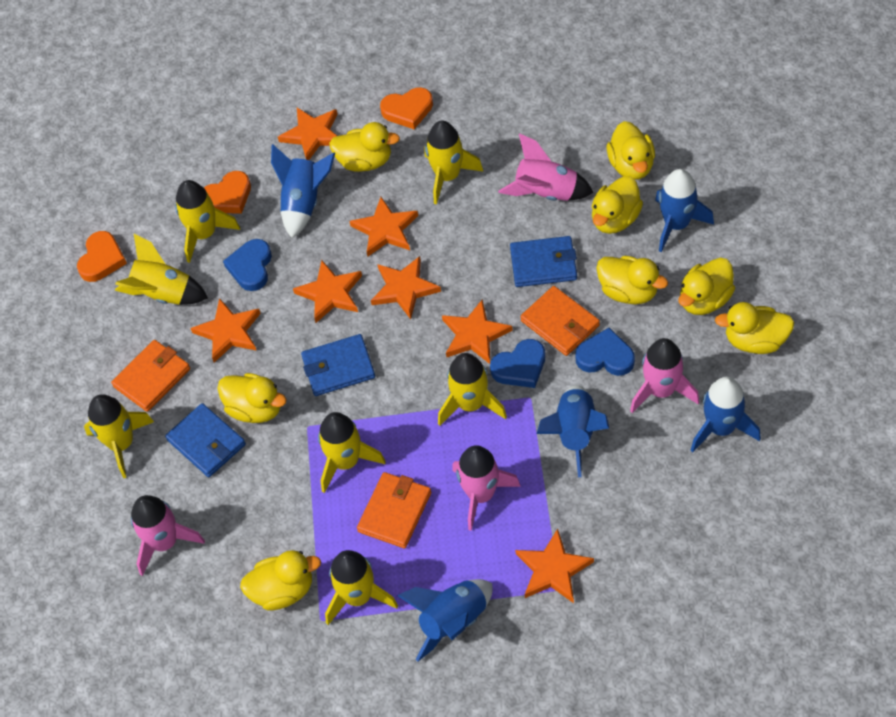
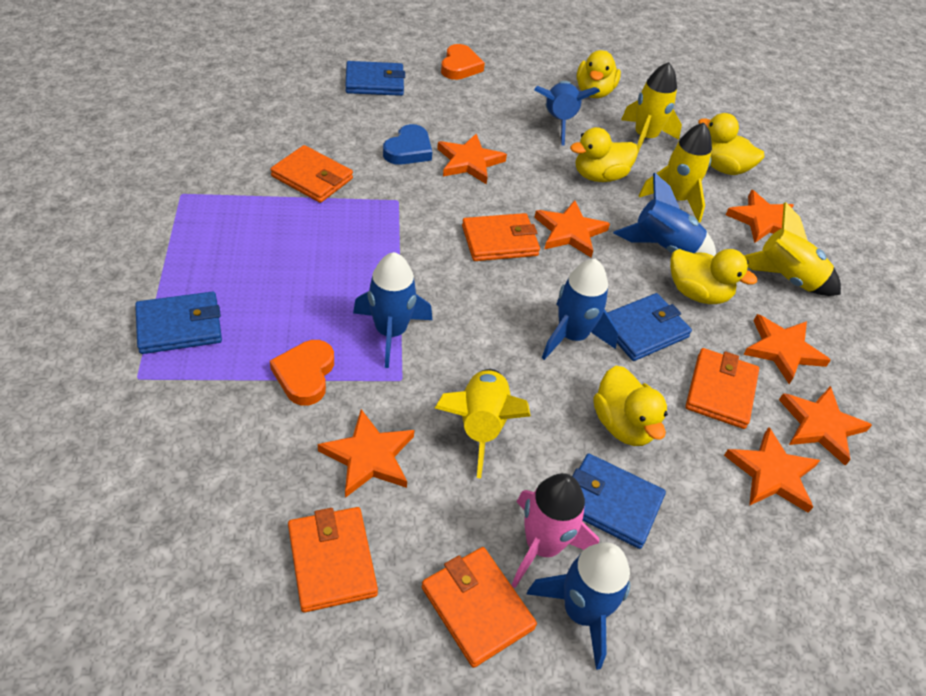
blue heart: 3 -> 1
blue wallet: 3 -> 4
orange heart: 3 -> 2
orange wallet: 3 -> 5
pink rocket: 4 -> 1
yellow duck: 8 -> 5
yellow rocket: 7 -> 4

